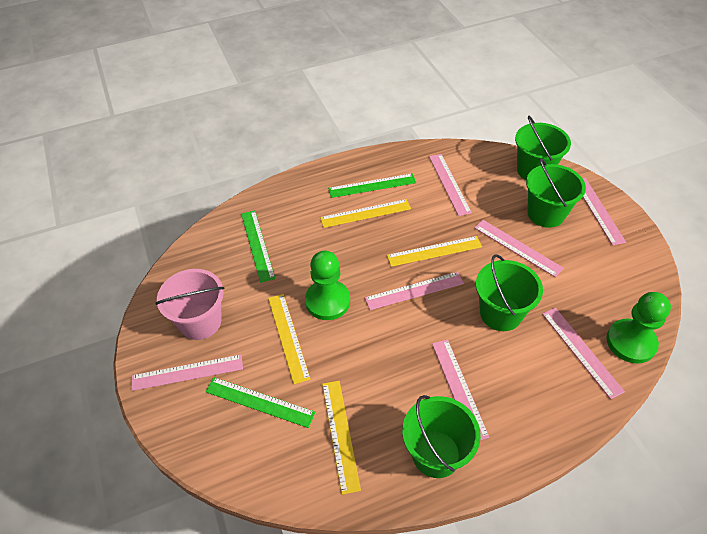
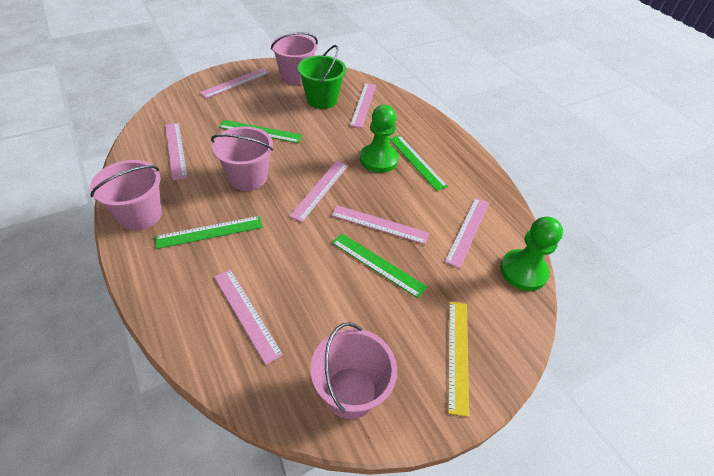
green bucket: 4 -> 1
green ruler: 3 -> 4
pink bucket: 1 -> 4
yellow ruler: 4 -> 1

